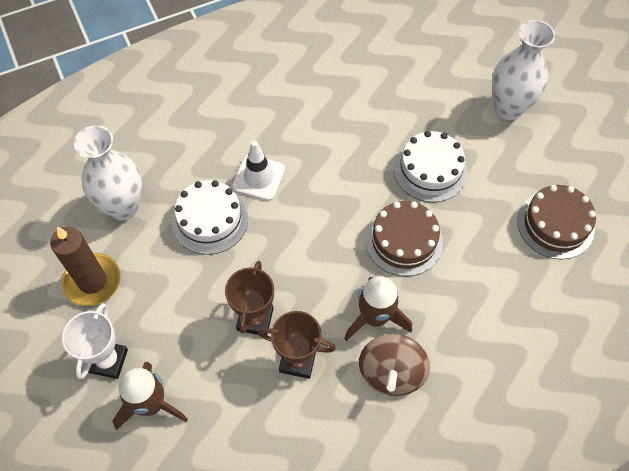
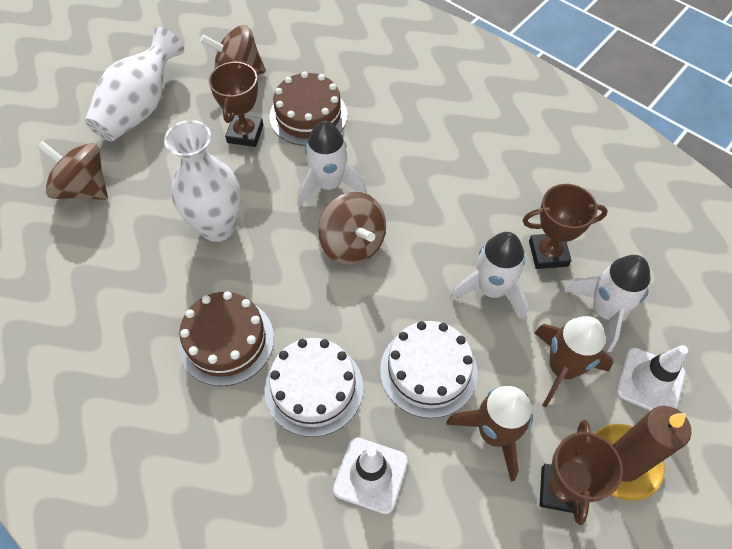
brown spinning top: 1 -> 3
brown trophy: 2 -> 3
white rocket: 0 -> 3
white traffic cone: 1 -> 2
white trophy: 1 -> 0

